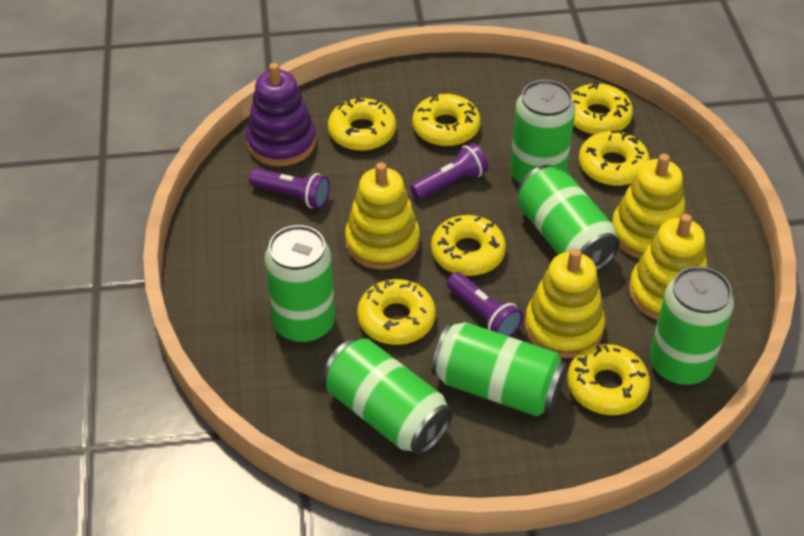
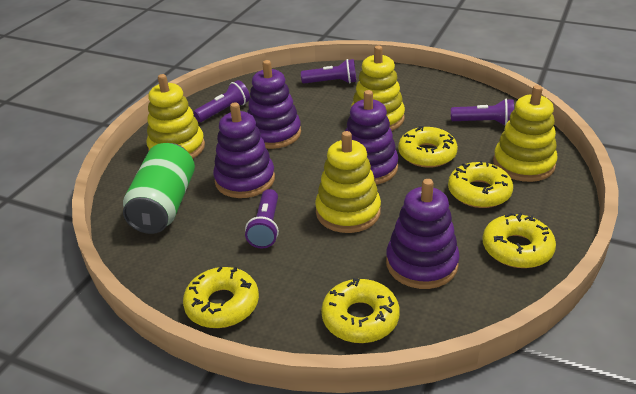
green can: 6 -> 1
purple flashlight: 3 -> 4
purple stacking toy: 1 -> 4
yellow donut: 7 -> 5

